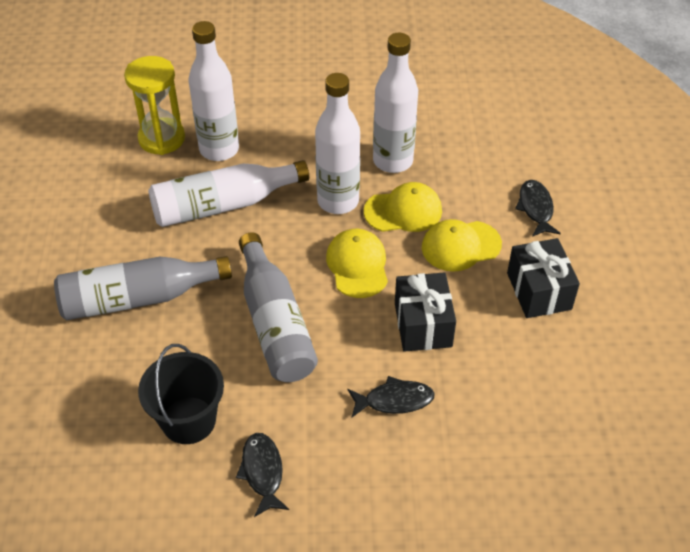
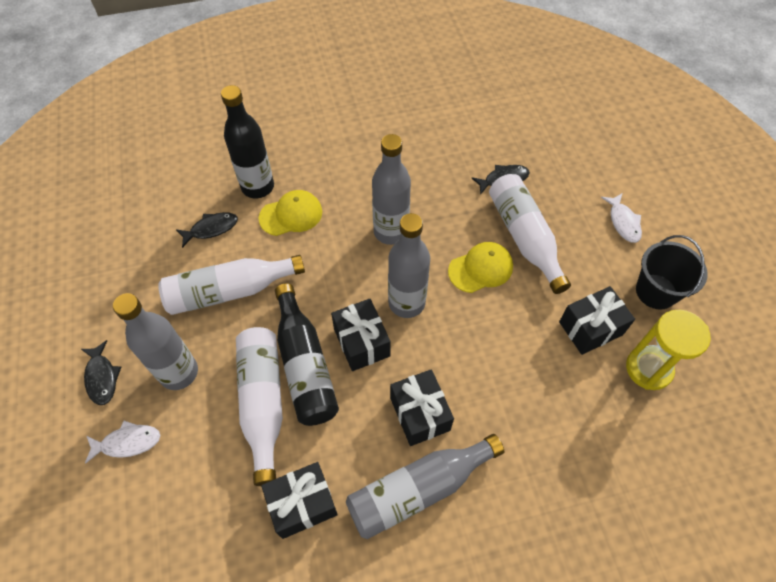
black bottle: 0 -> 2
black gift: 2 -> 4
grey bottle: 2 -> 4
white bottle: 4 -> 3
white fish: 0 -> 2
yellow cap: 3 -> 2

